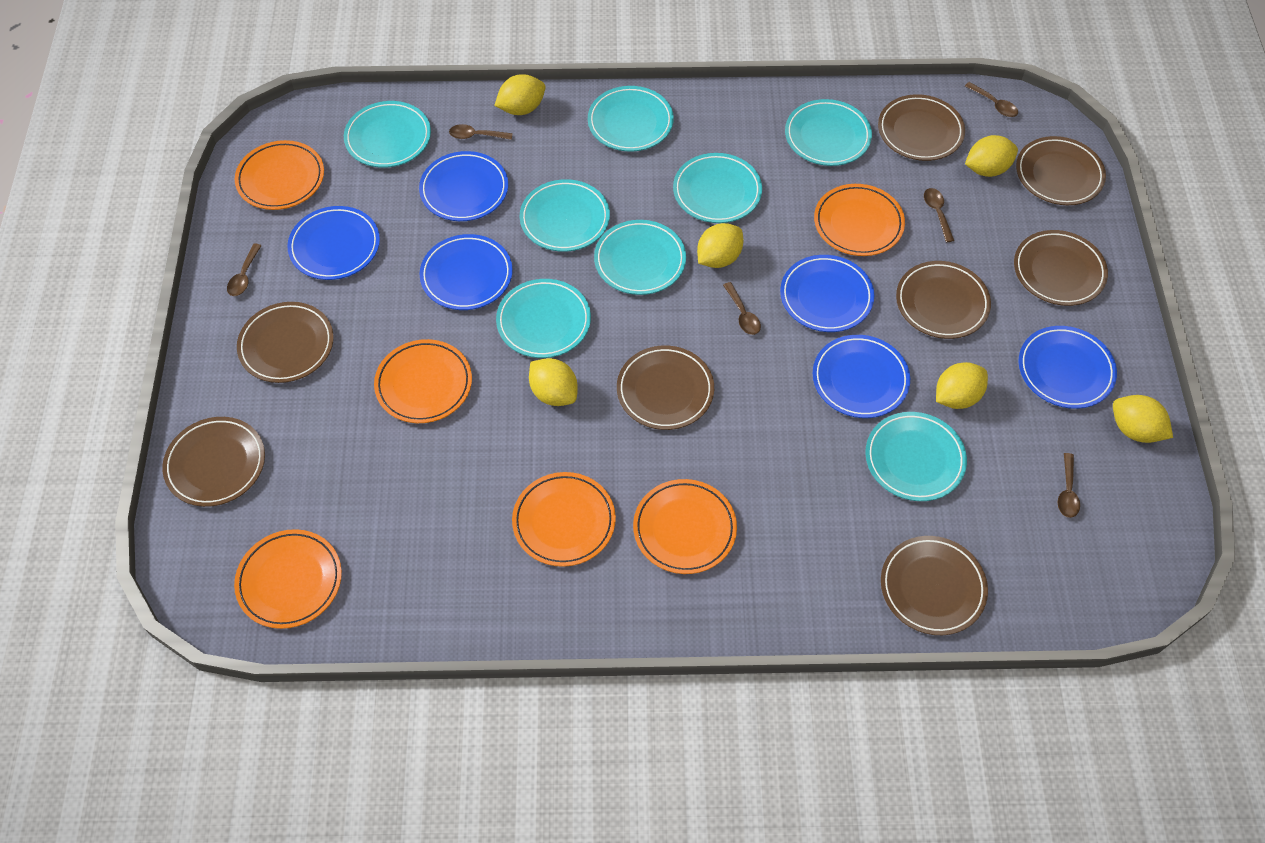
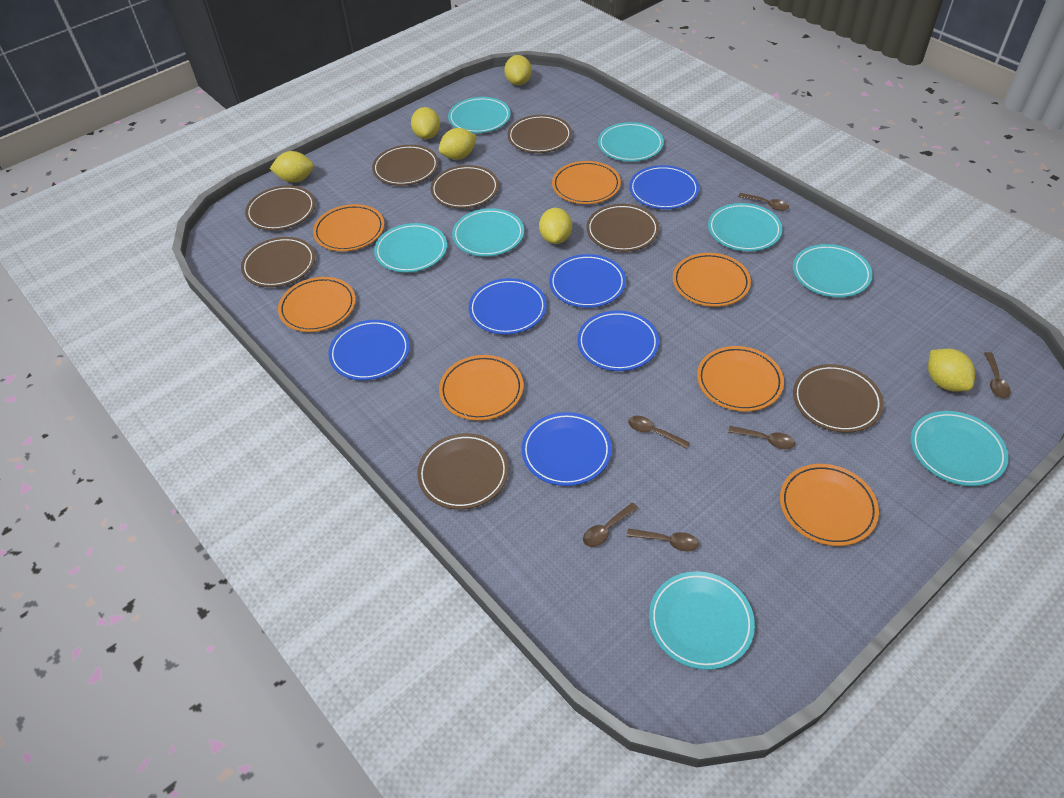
orange plate: 6 -> 7

